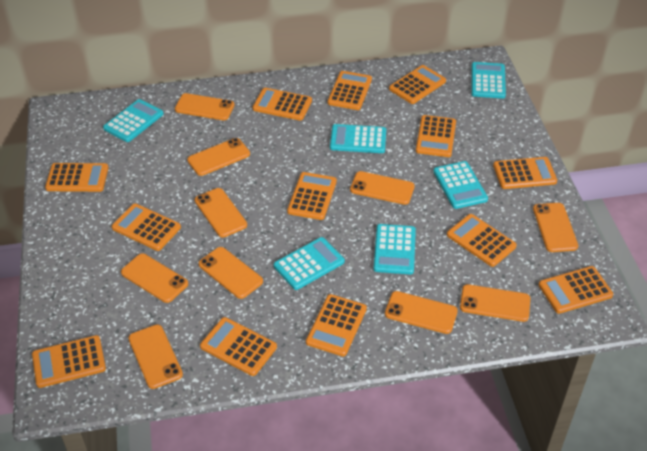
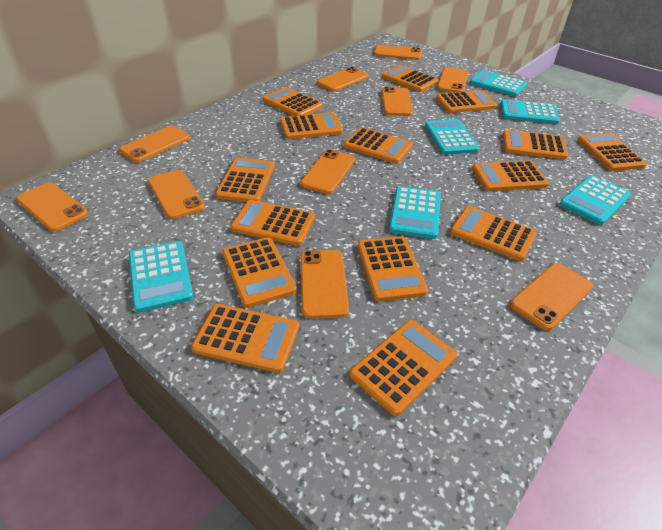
orange calculator: 13 -> 15

